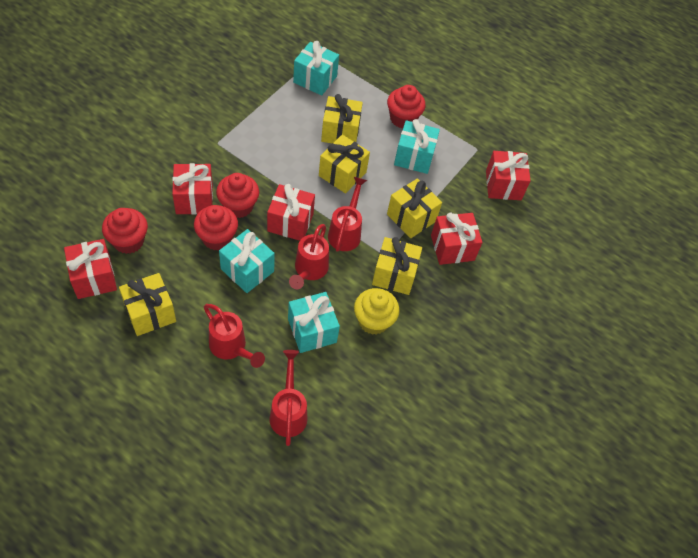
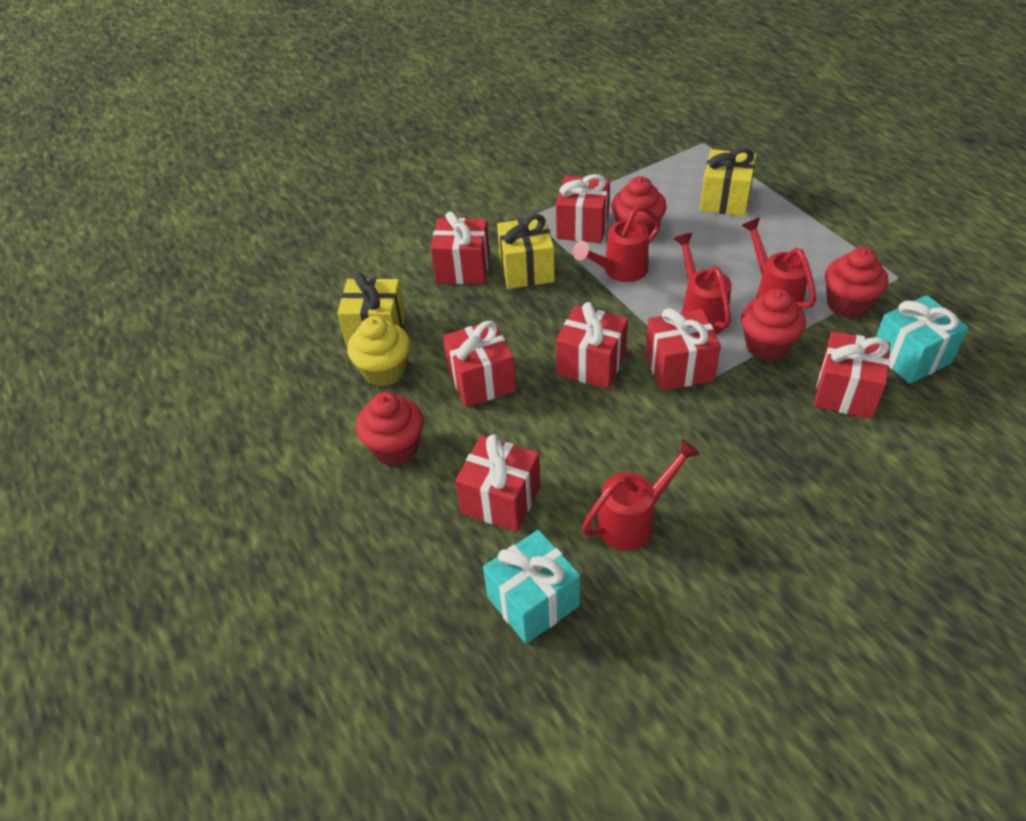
red gift: 5 -> 7
turquoise gift: 4 -> 2
yellow gift: 5 -> 3

